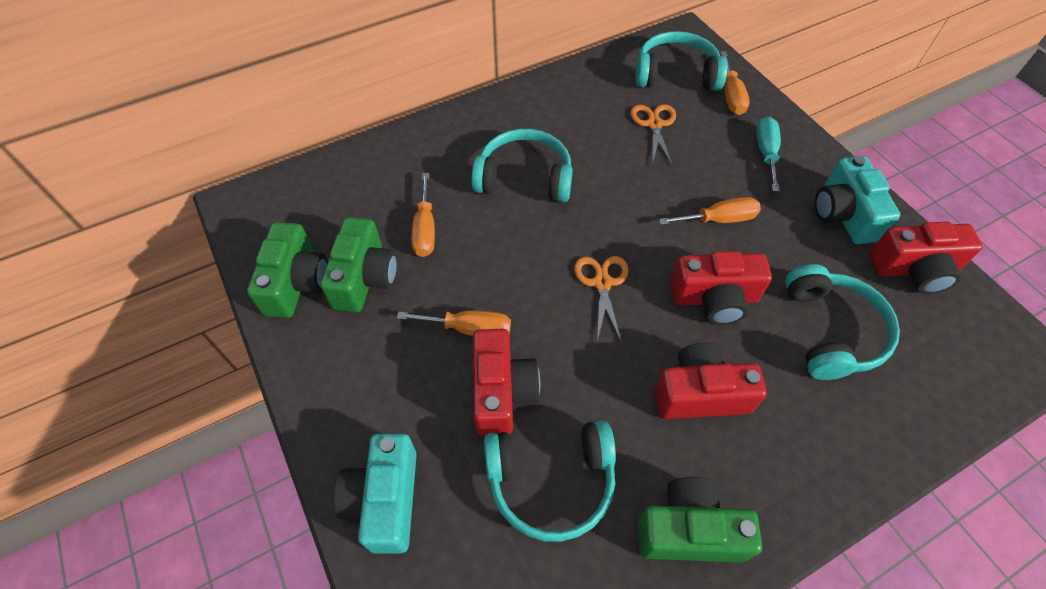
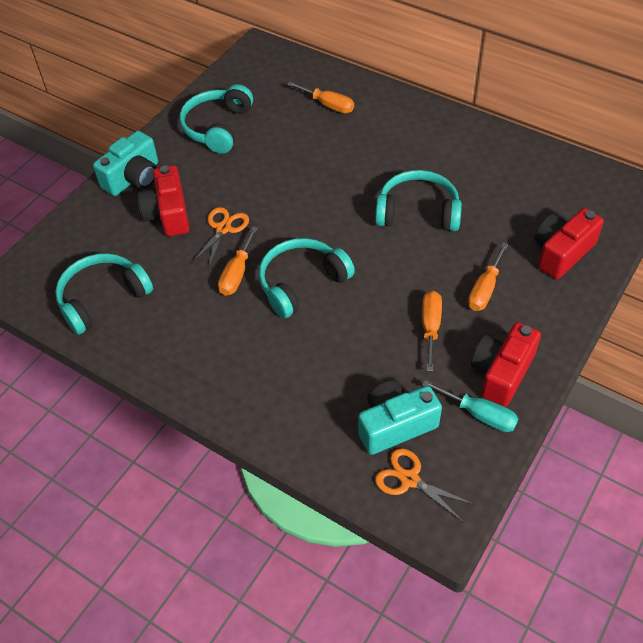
green camera: 3 -> 0
red camera: 4 -> 3

